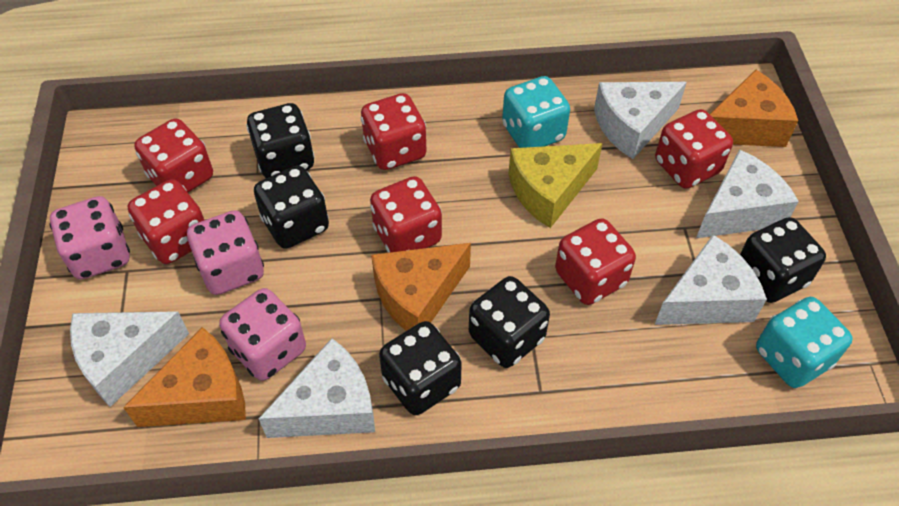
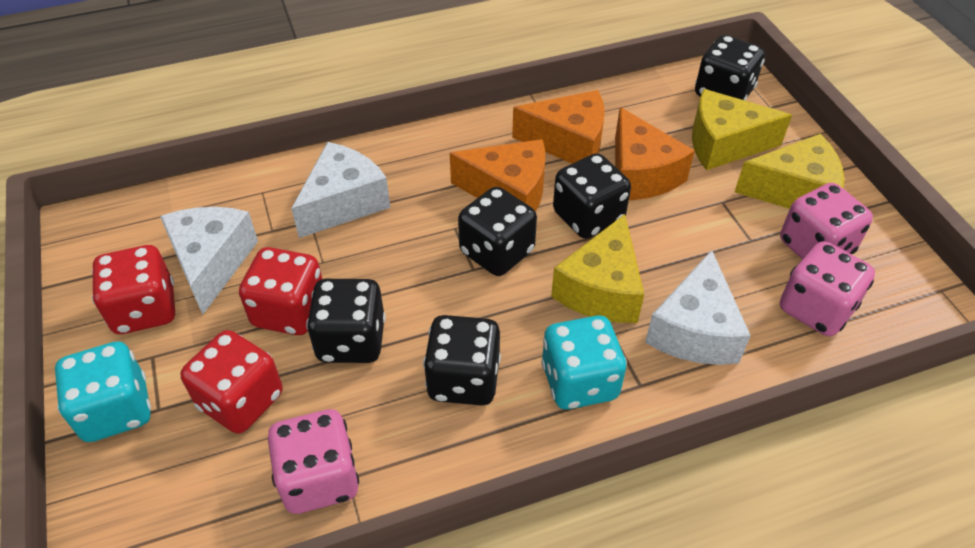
red dice: 6 -> 3
white cheese: 5 -> 3
yellow cheese: 1 -> 3

